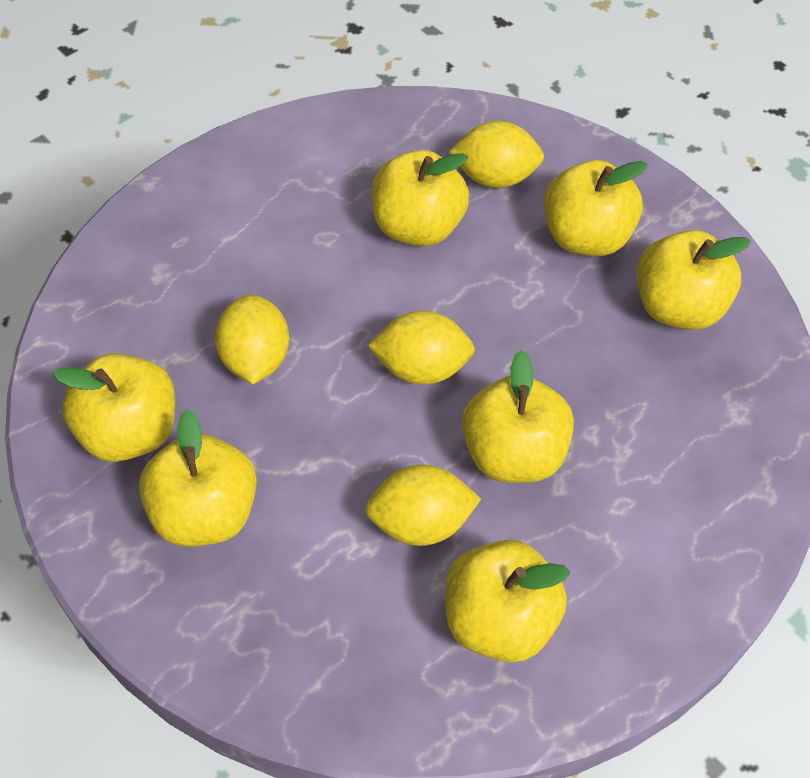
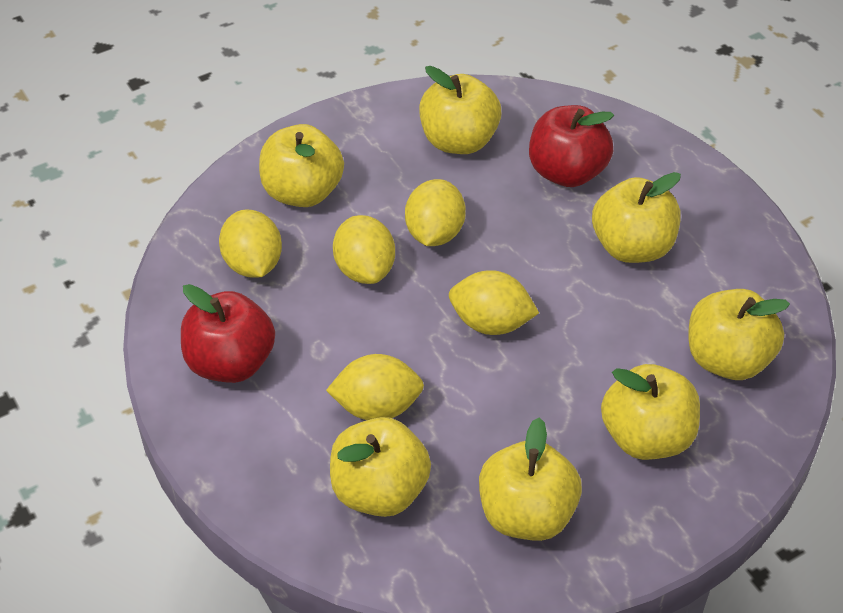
red apple: 0 -> 2
yellow lemon: 4 -> 5

